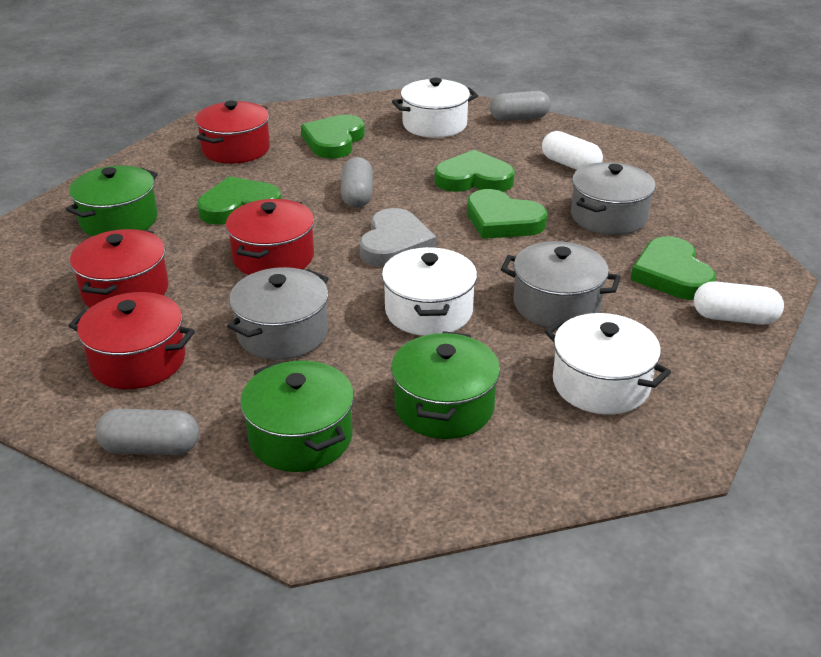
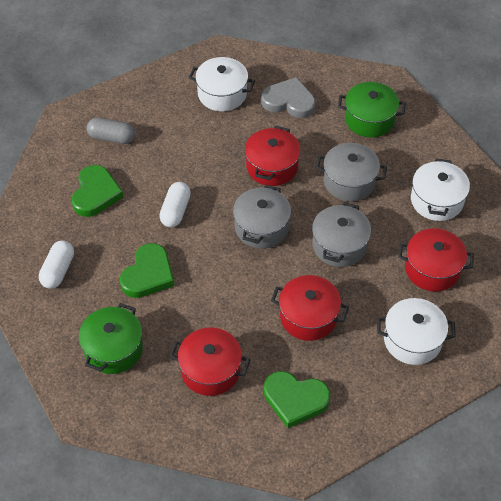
green heart: 5 -> 3
green pot: 3 -> 2
grey capsule: 3 -> 1

